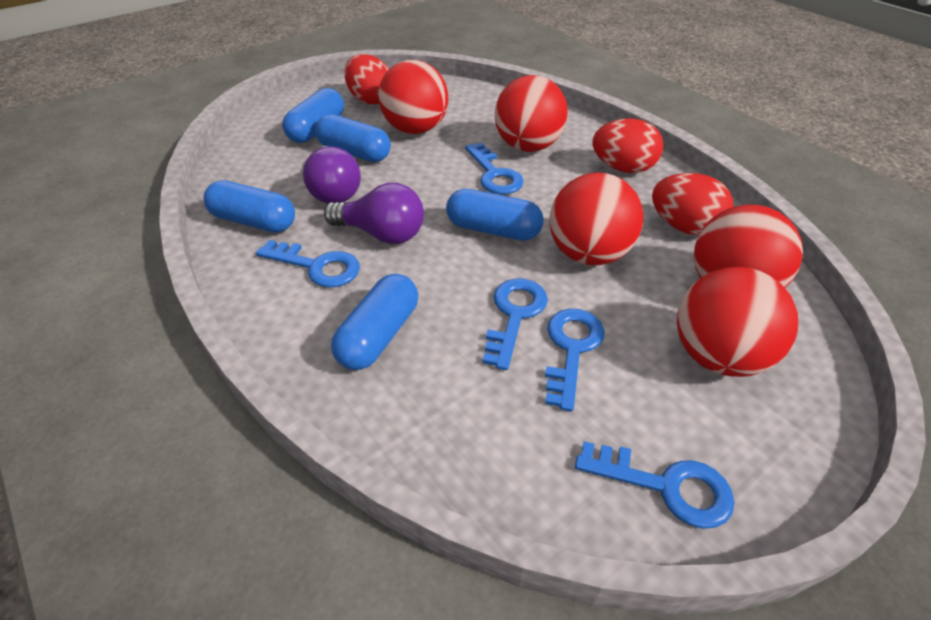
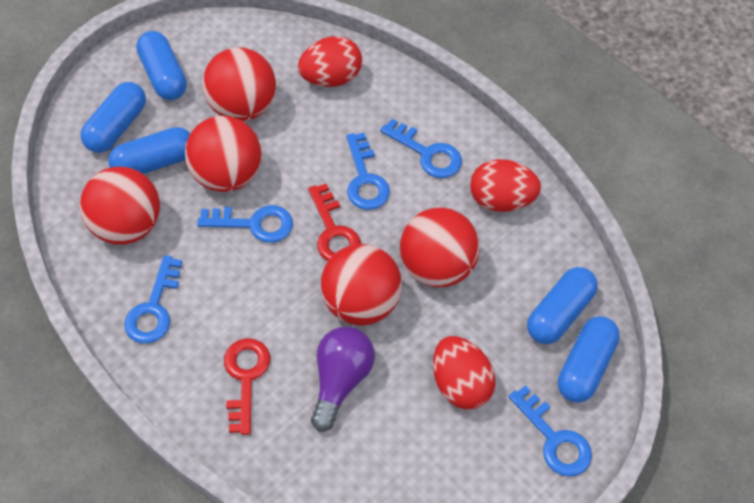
purple light bulb: 2 -> 1
red key: 0 -> 2

